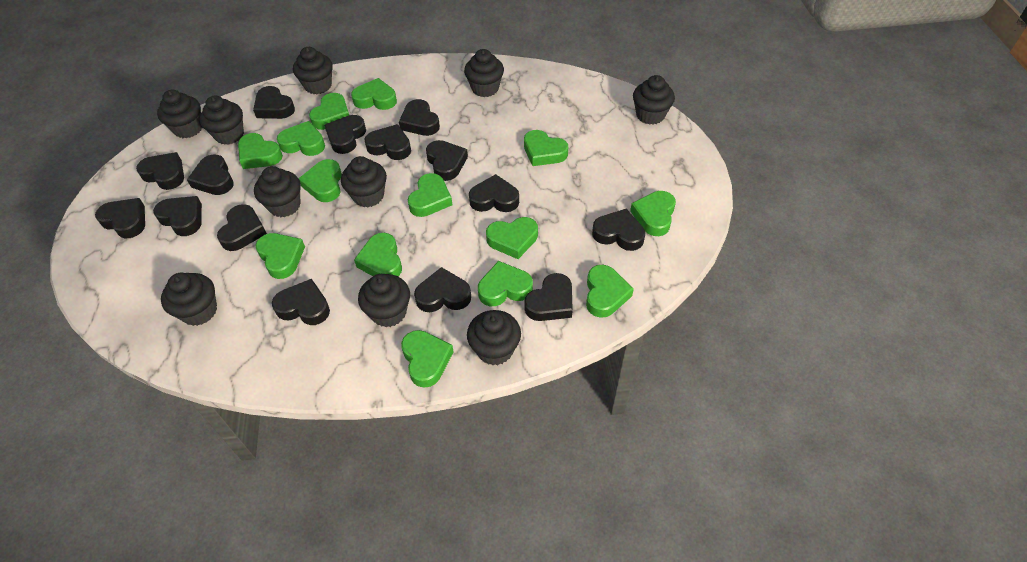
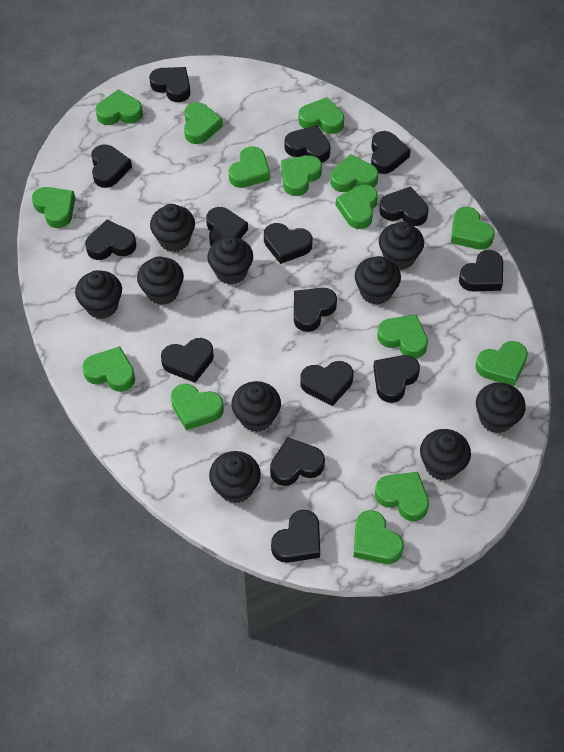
green heart: 14 -> 15

